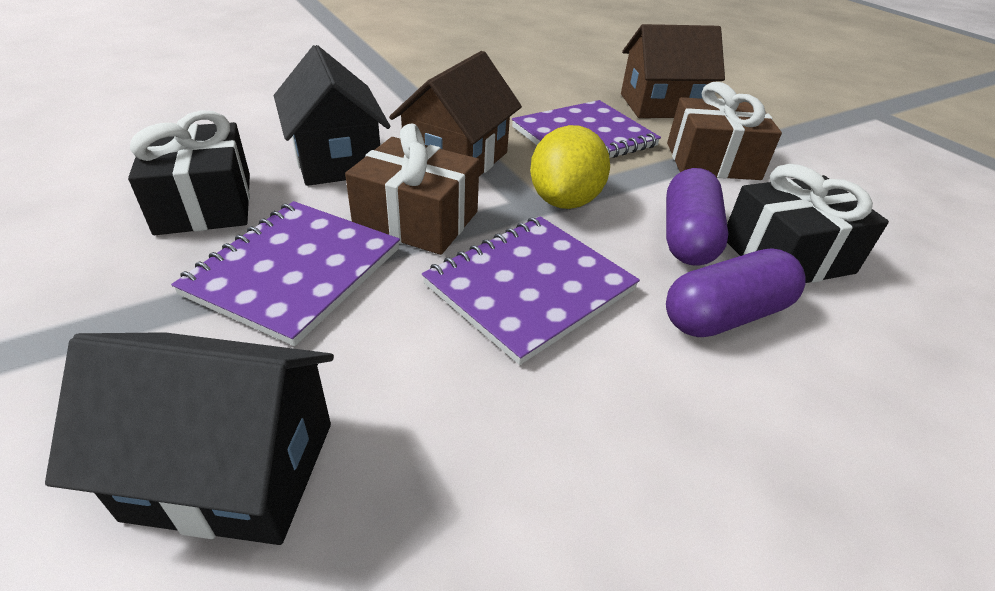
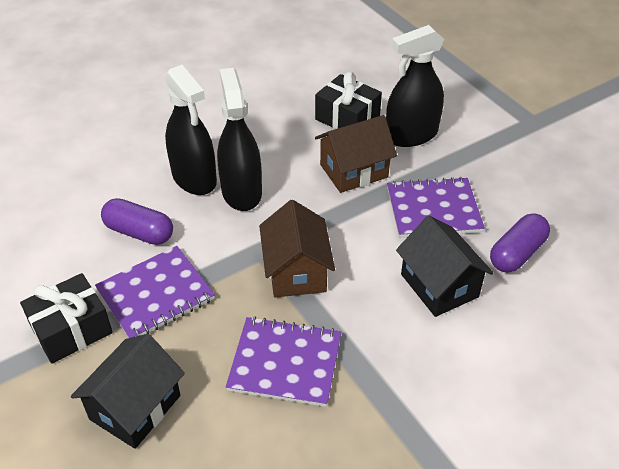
black spray bottle: 0 -> 3
brown gift: 2 -> 0
yellow lemon: 1 -> 0

